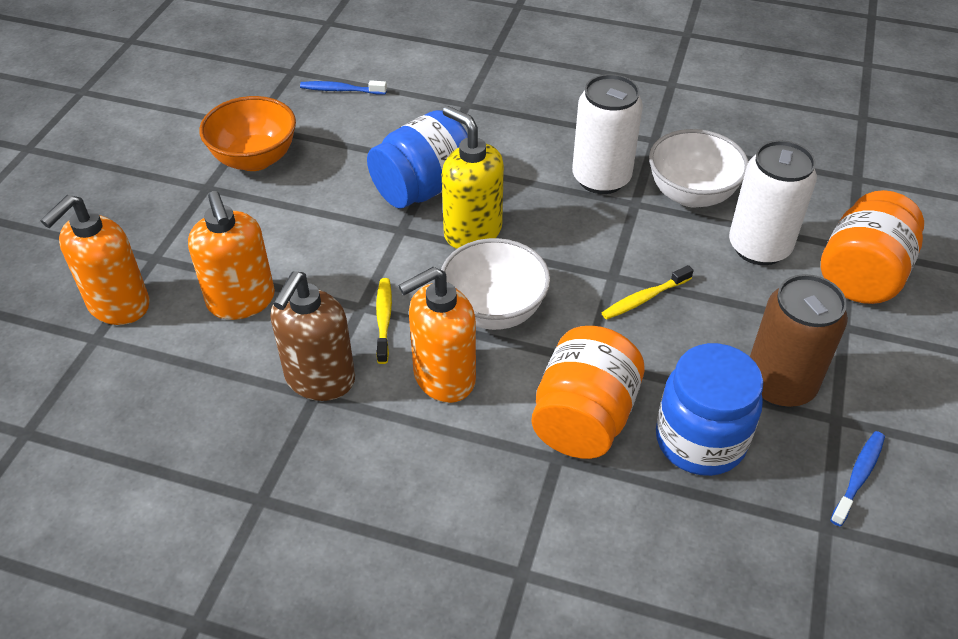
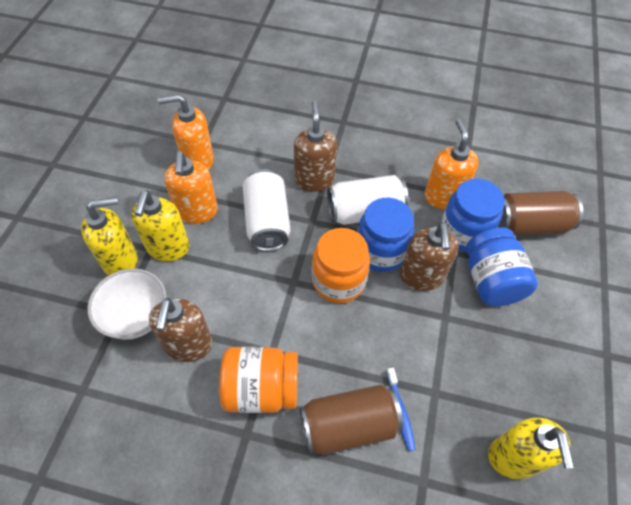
blue jar: 2 -> 3
blue toothbrush: 2 -> 1
brown can: 1 -> 2
brown soap dispenser: 1 -> 3
orange bowl: 1 -> 0
white bowl: 2 -> 1
yellow soap dispenser: 1 -> 3
yellow toothbrush: 2 -> 0

